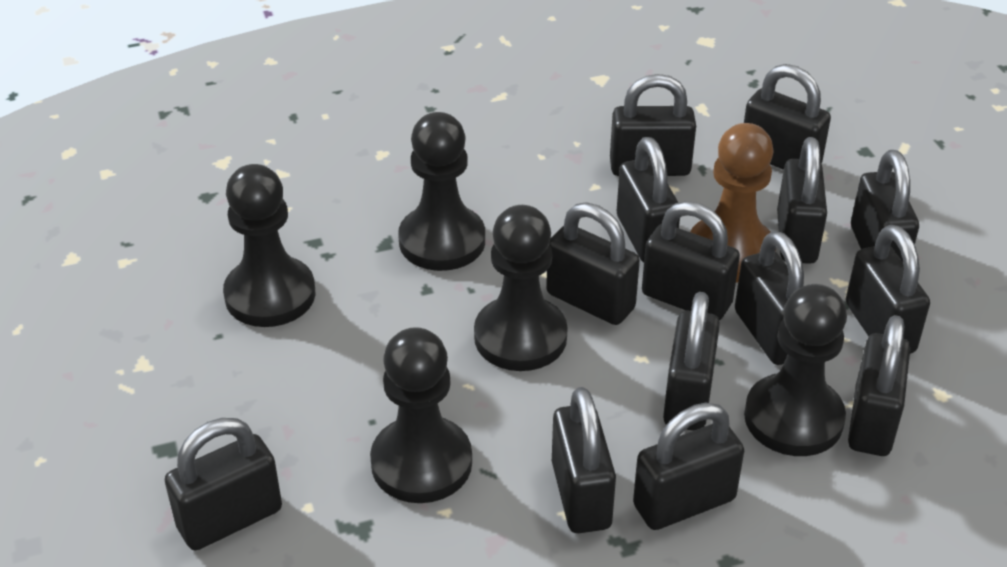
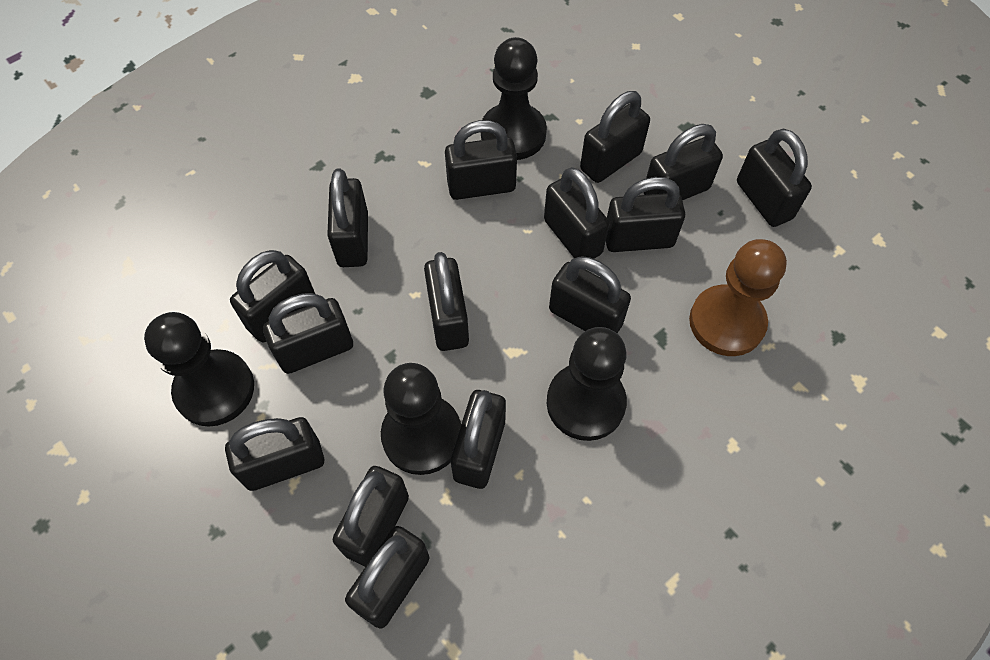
black padlock: 14 -> 15
black pawn: 5 -> 4

